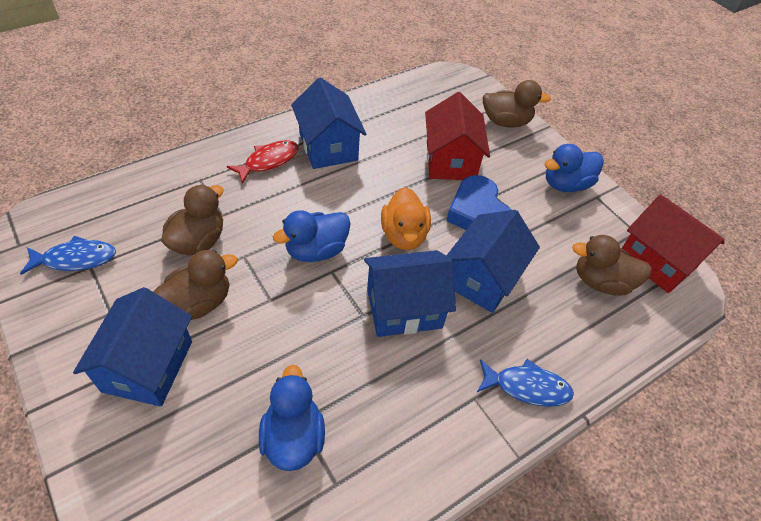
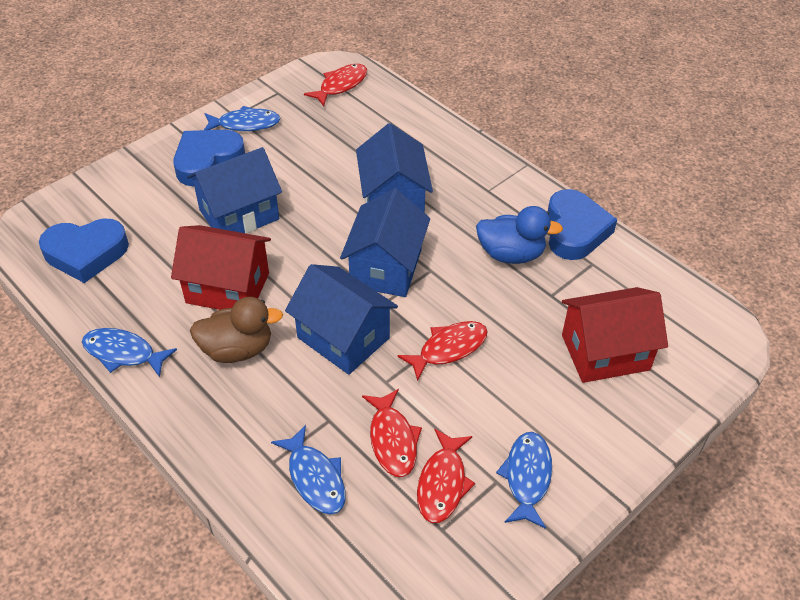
blue duck: 3 -> 1
blue fish: 2 -> 4
blue heart: 1 -> 3
brown duck: 4 -> 1
orange duck: 1 -> 0
red fish: 1 -> 4

